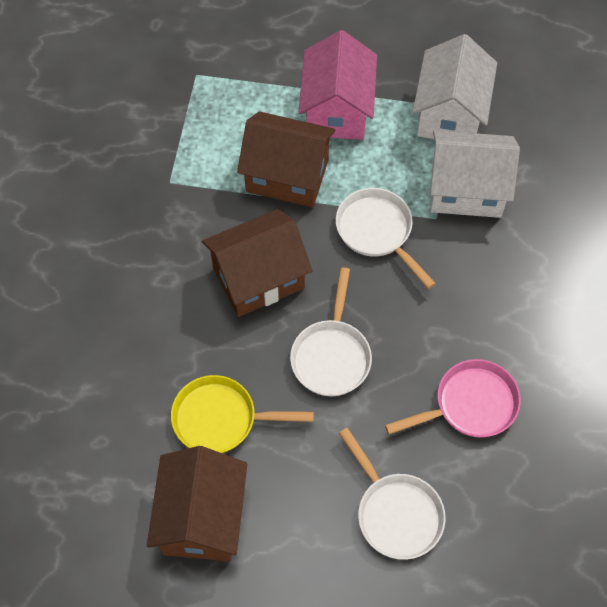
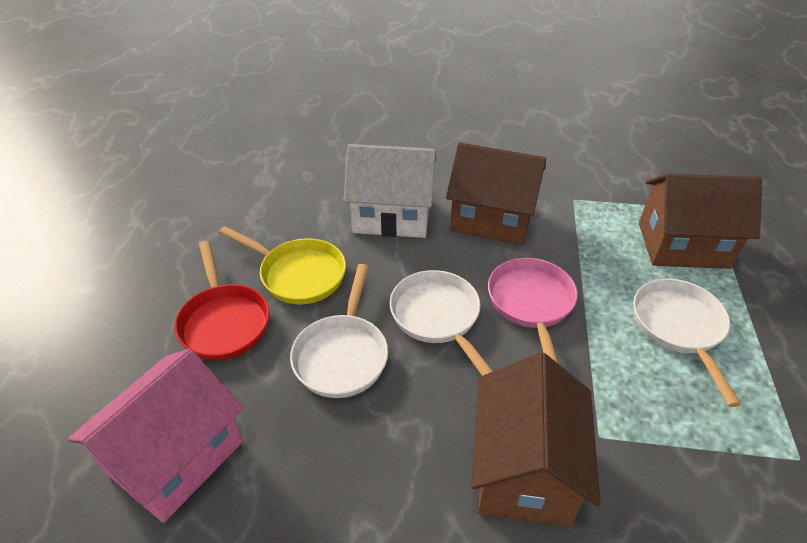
red pan: 0 -> 1
white house: 2 -> 1

